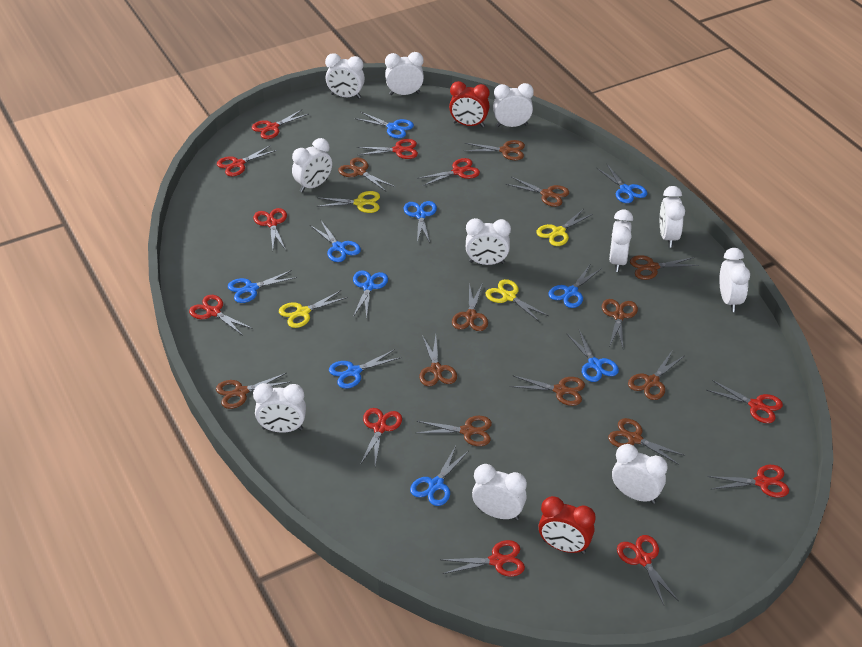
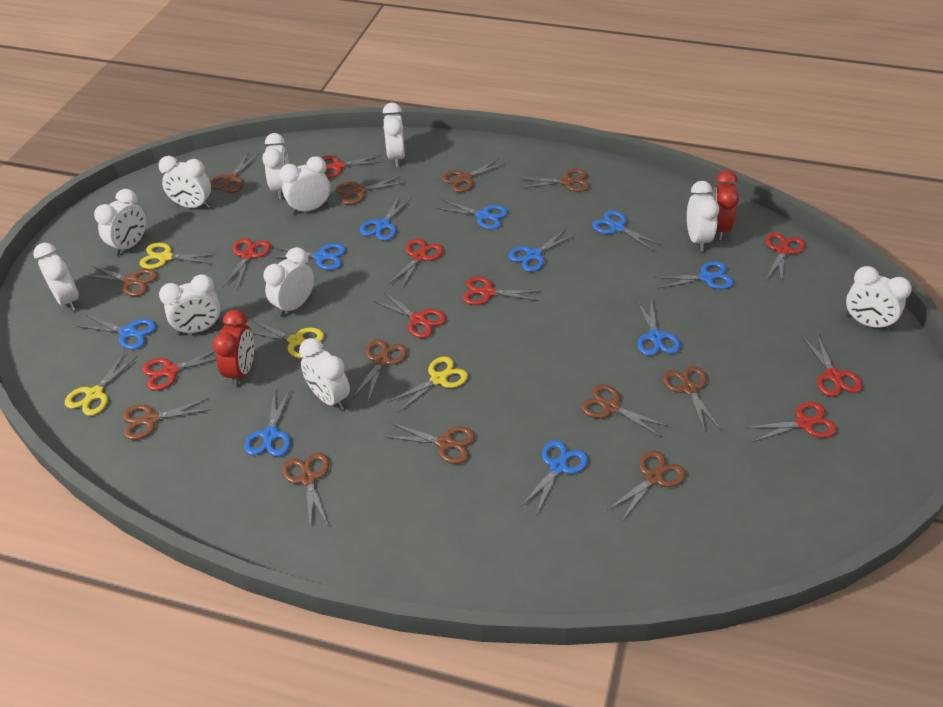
red scissors: 11 -> 9

